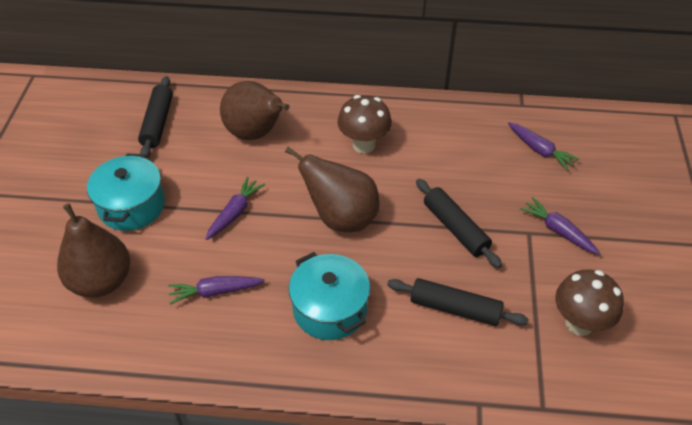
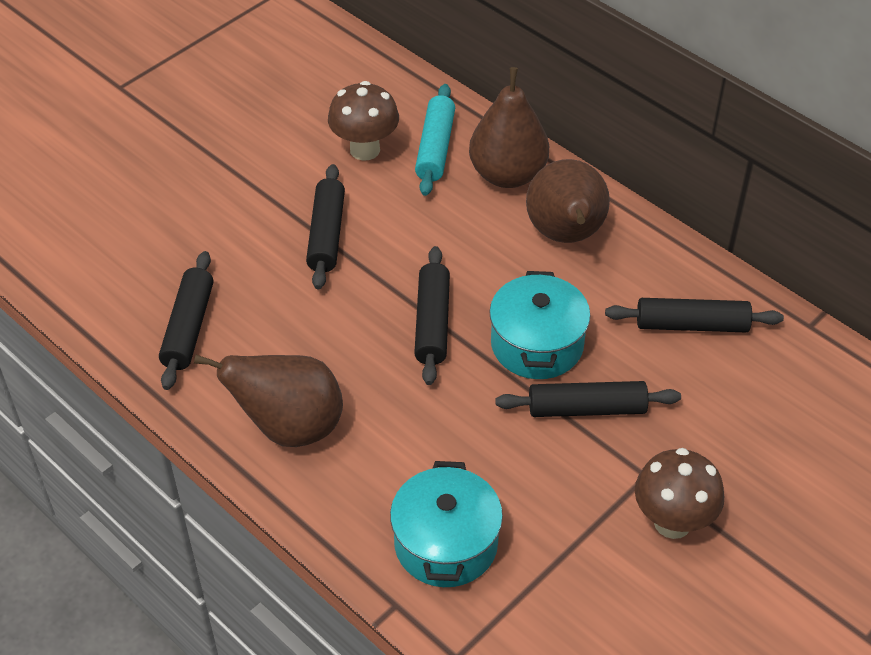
black rolling pin: 3 -> 5
purple carrot: 4 -> 0
turquoise rolling pin: 0 -> 1

